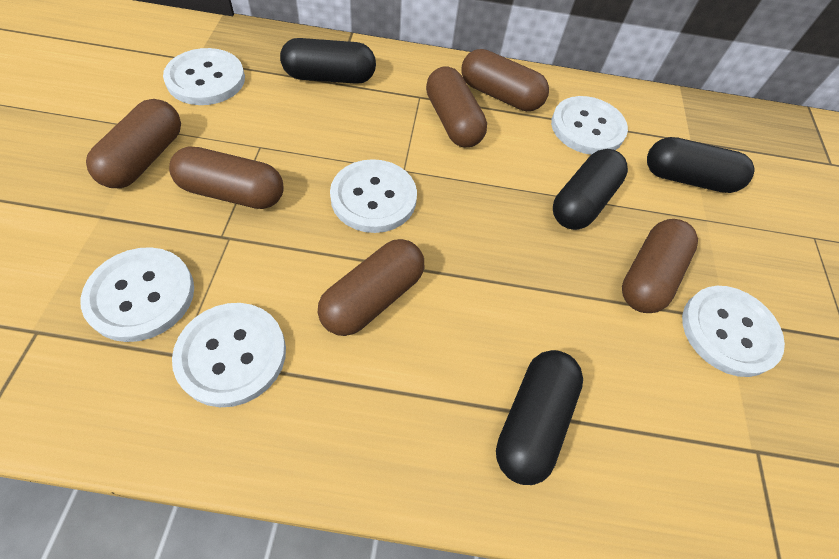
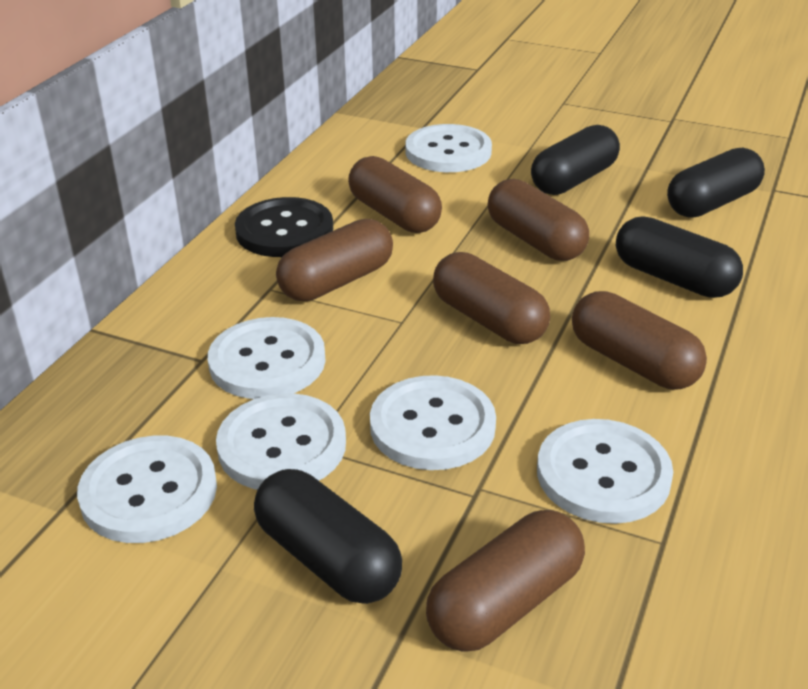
black button: 0 -> 1

